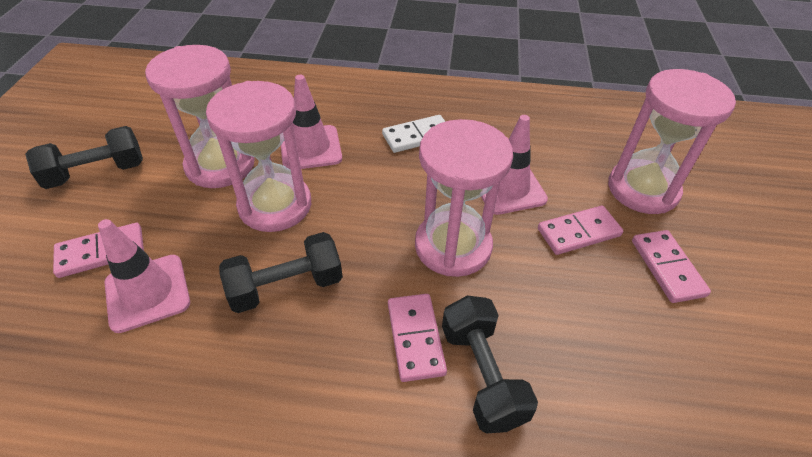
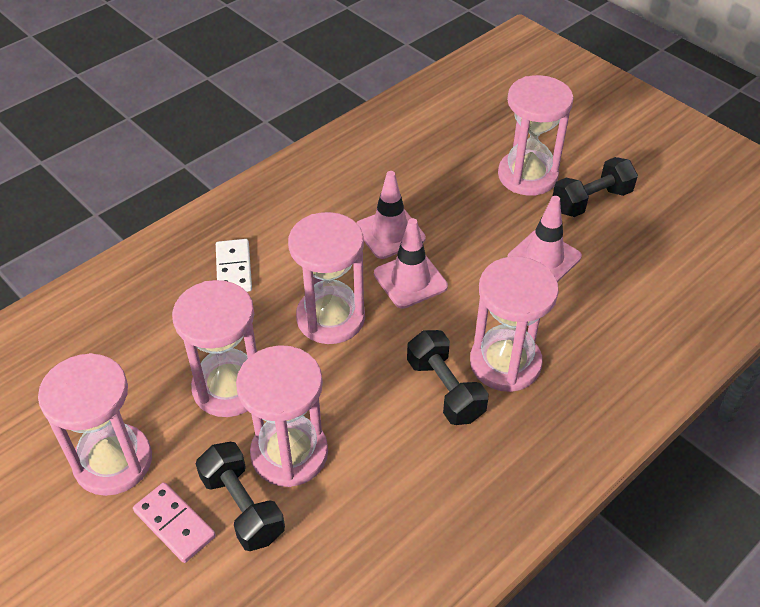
pink domino: 4 -> 1
pink hourglass: 4 -> 6

